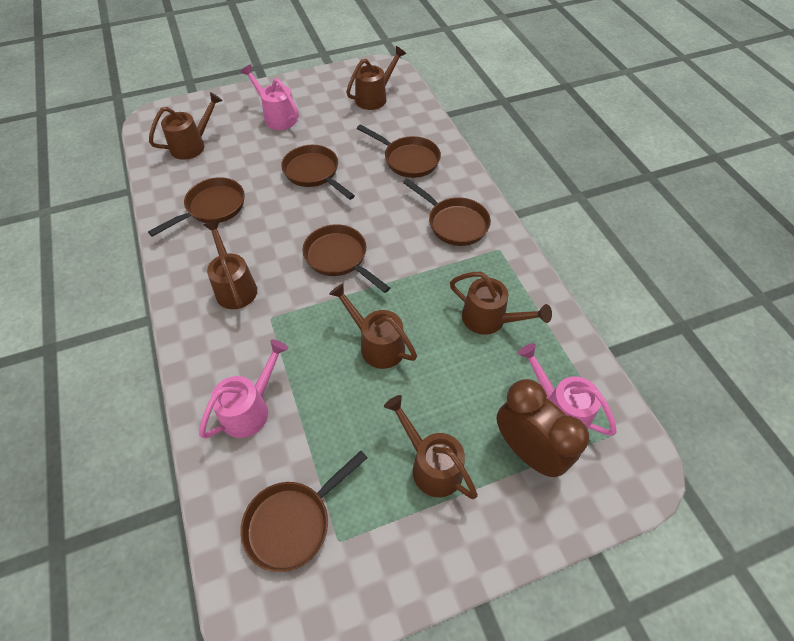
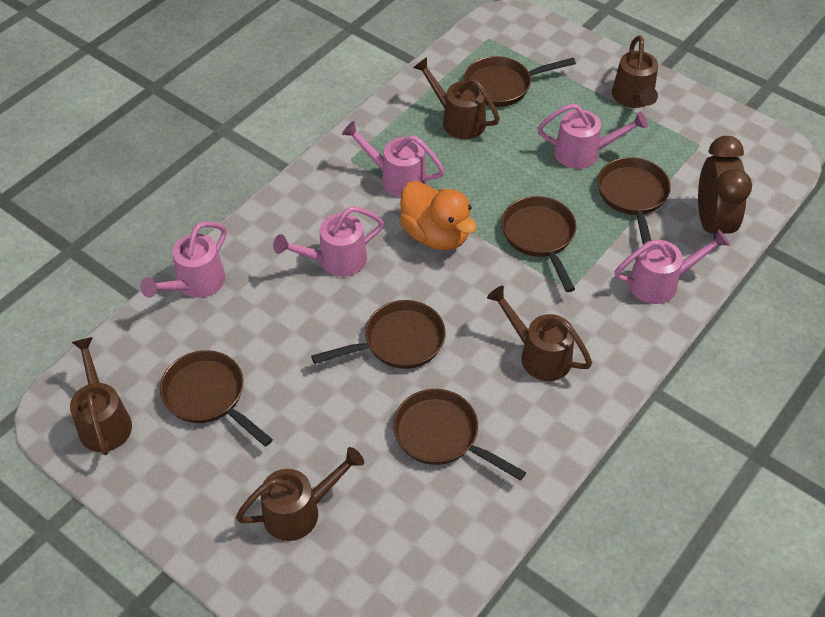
brown watering can: 6 -> 5
orange duck: 0 -> 1
pink watering can: 3 -> 5

